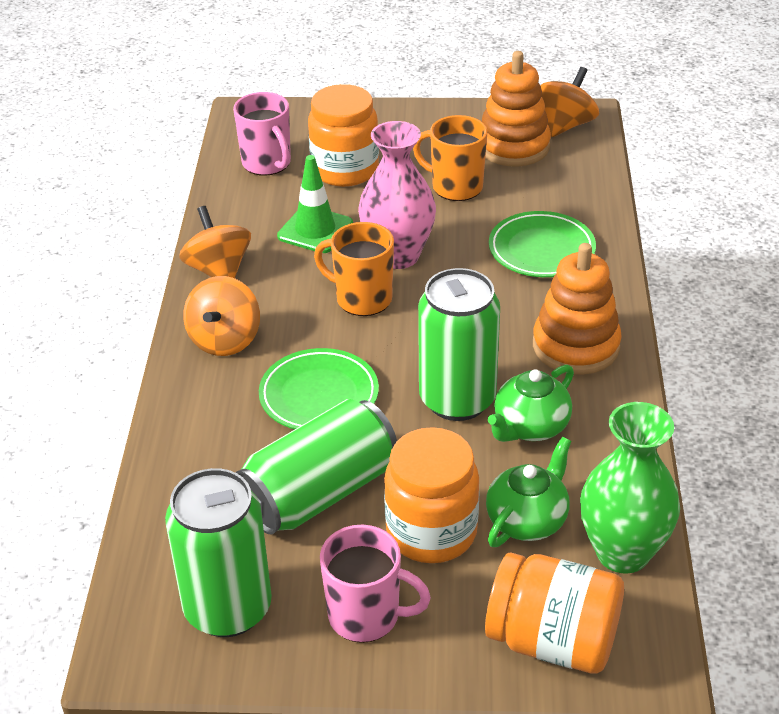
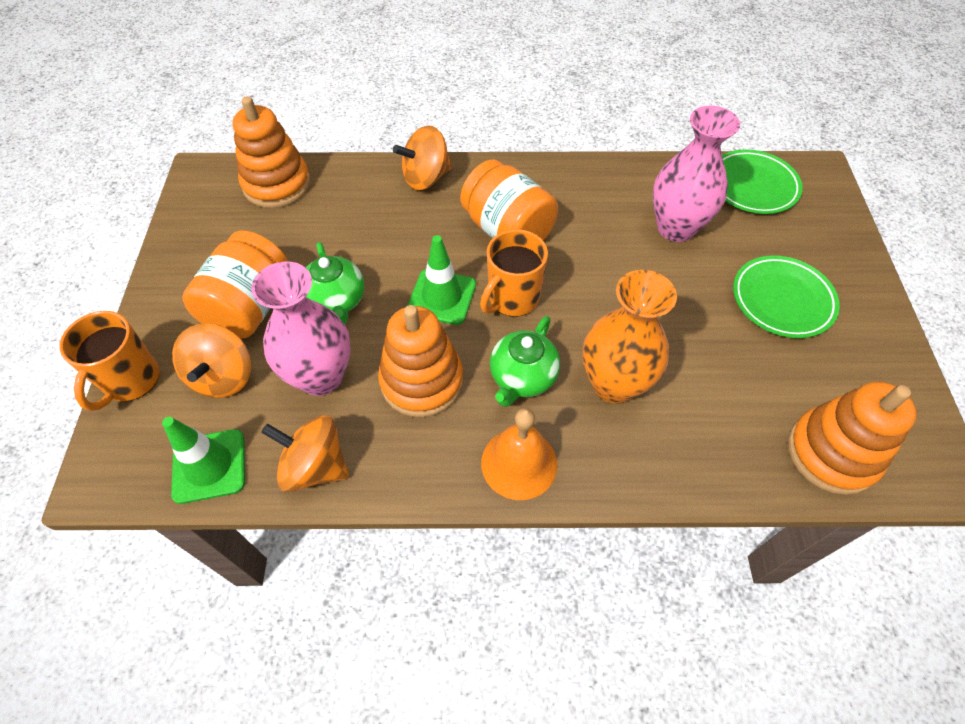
green can: 3 -> 0
green traffic cone: 1 -> 2
green vase: 1 -> 0
orange bell: 0 -> 1
orange jar: 3 -> 2
orange stacking toy: 2 -> 3
orange vase: 0 -> 1
pink mug: 2 -> 0
pink vase: 1 -> 2

